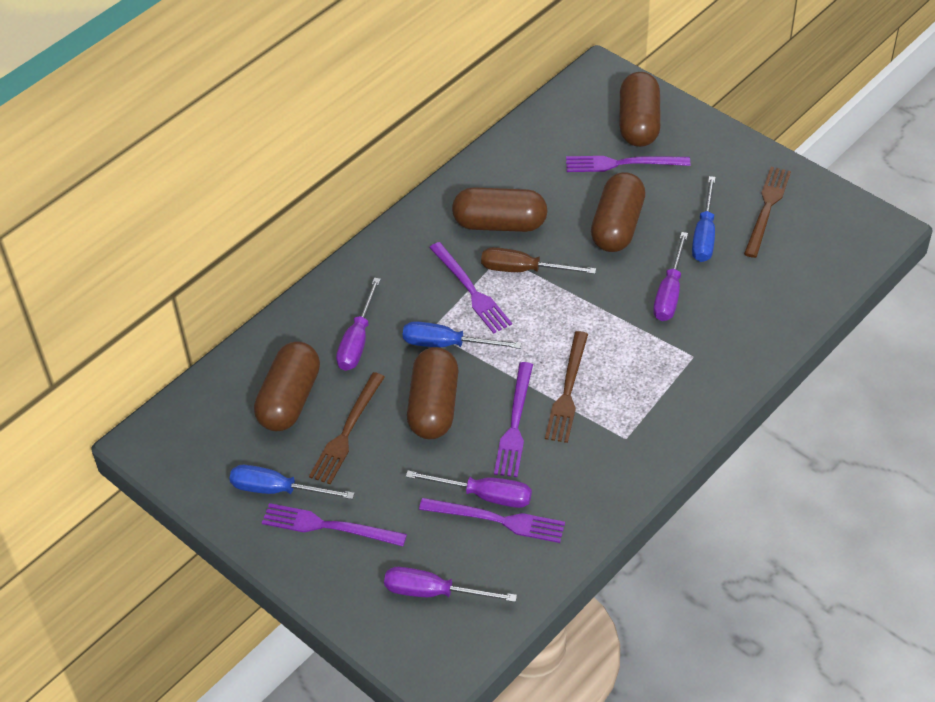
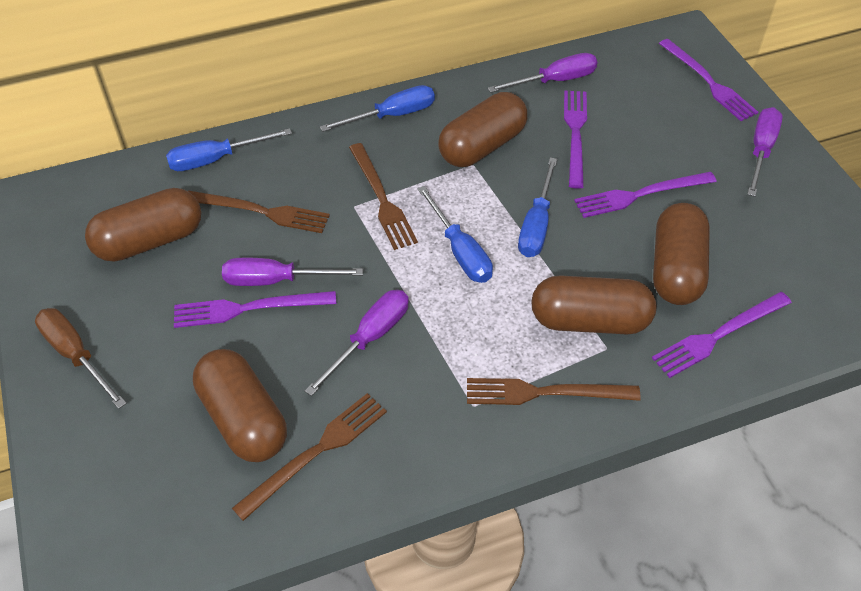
blue screwdriver: 3 -> 4
brown fork: 3 -> 4

